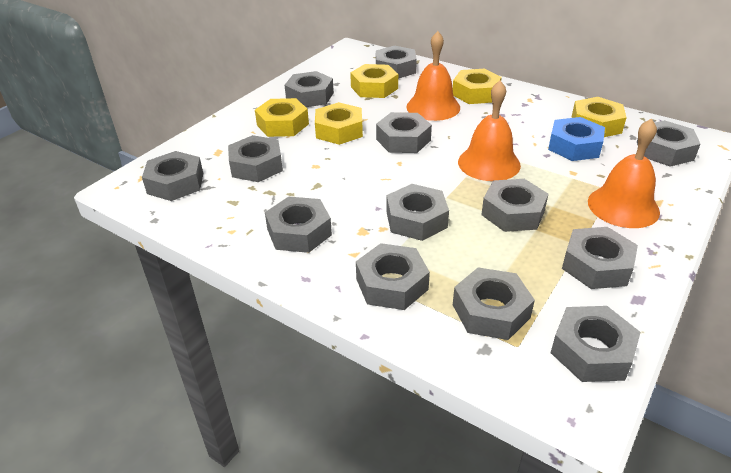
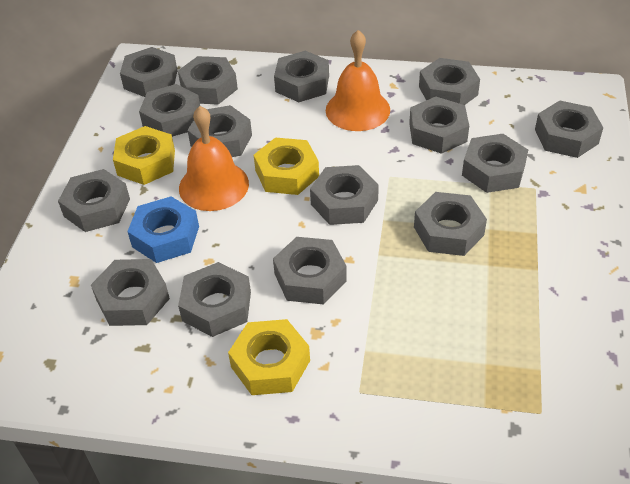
grey nut: 13 -> 15
orange bell: 3 -> 2
yellow nut: 5 -> 3

